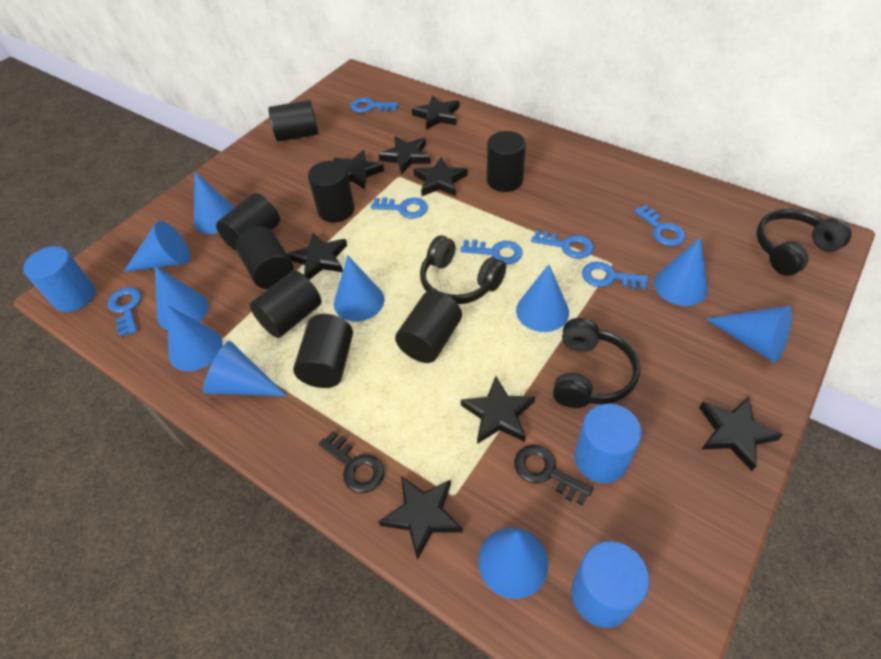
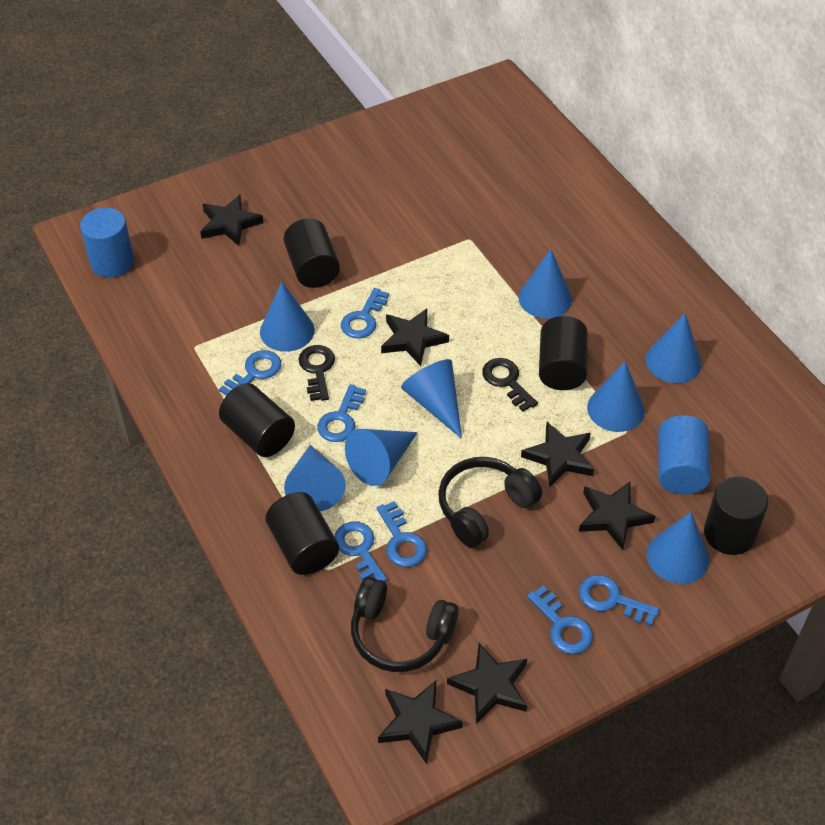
black cylinder: 8 -> 5
black headphones: 3 -> 2
black star: 8 -> 6
blue cone: 10 -> 8
blue cylinder: 3 -> 2

